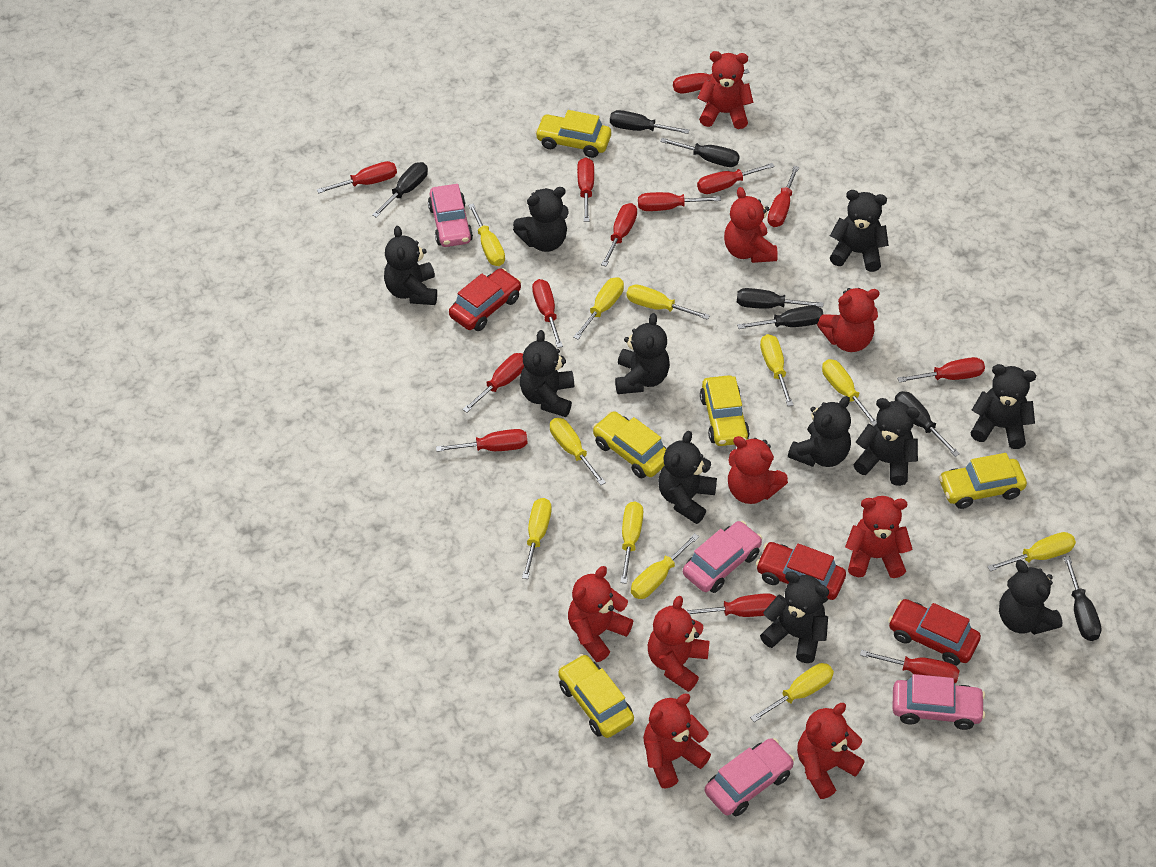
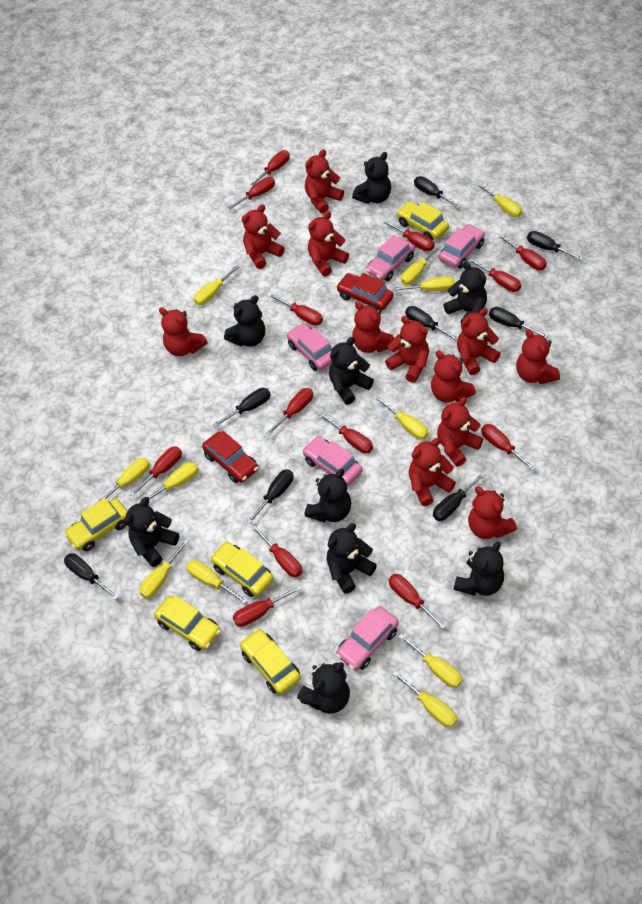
black screwdriver: 7 -> 8
black teddy bear: 11 -> 9
pink car: 4 -> 5
red car: 3 -> 2
red teddy bear: 9 -> 12

